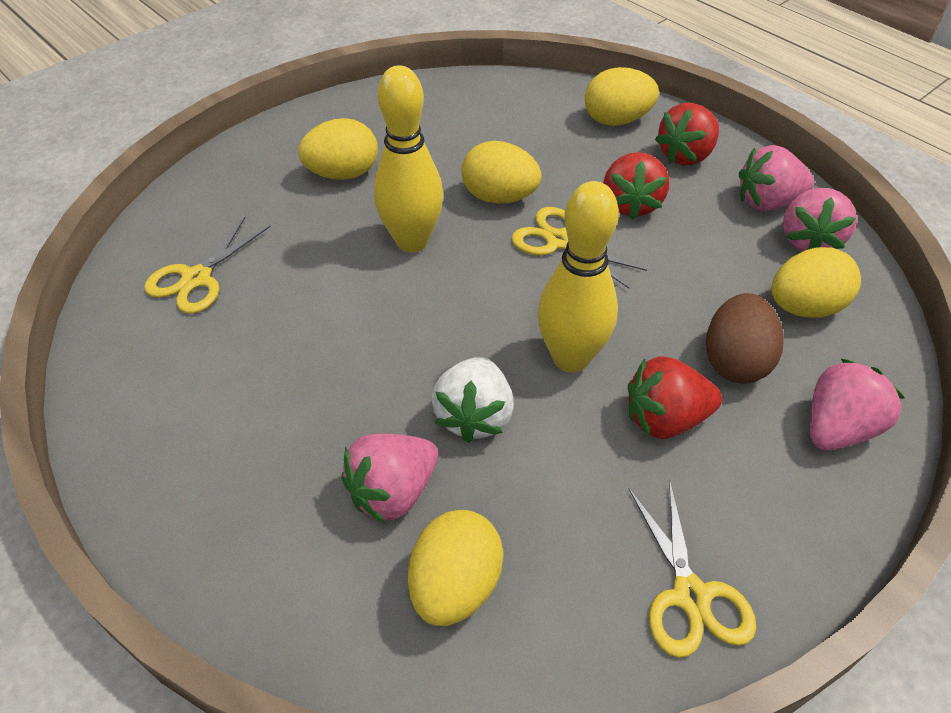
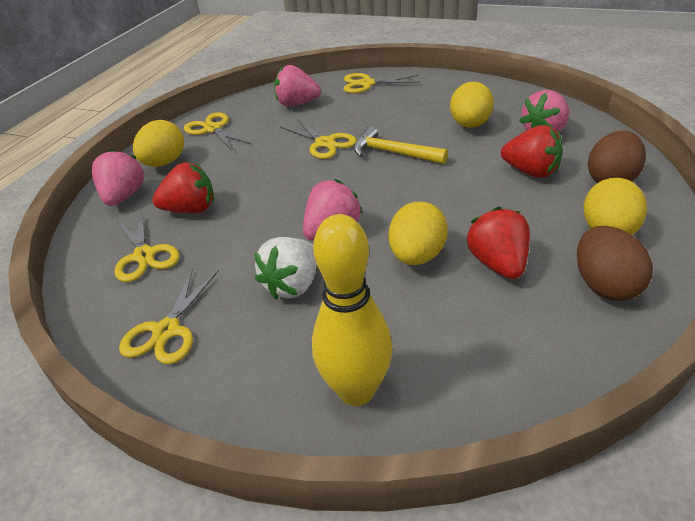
brown egg: 1 -> 2
yellow bowling pin: 2 -> 1
yellow egg: 5 -> 4
yellow hammer: 0 -> 1
yellow scissors: 3 -> 5

